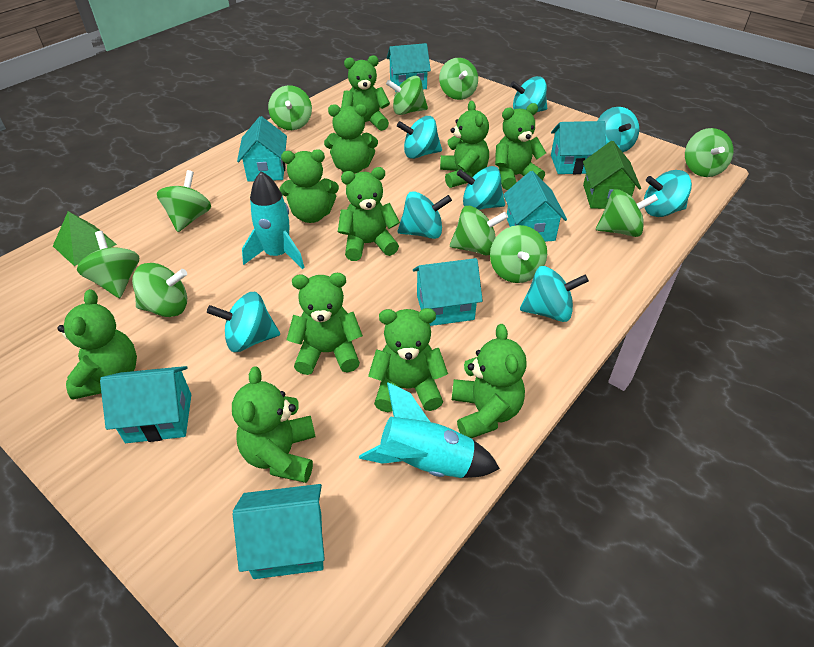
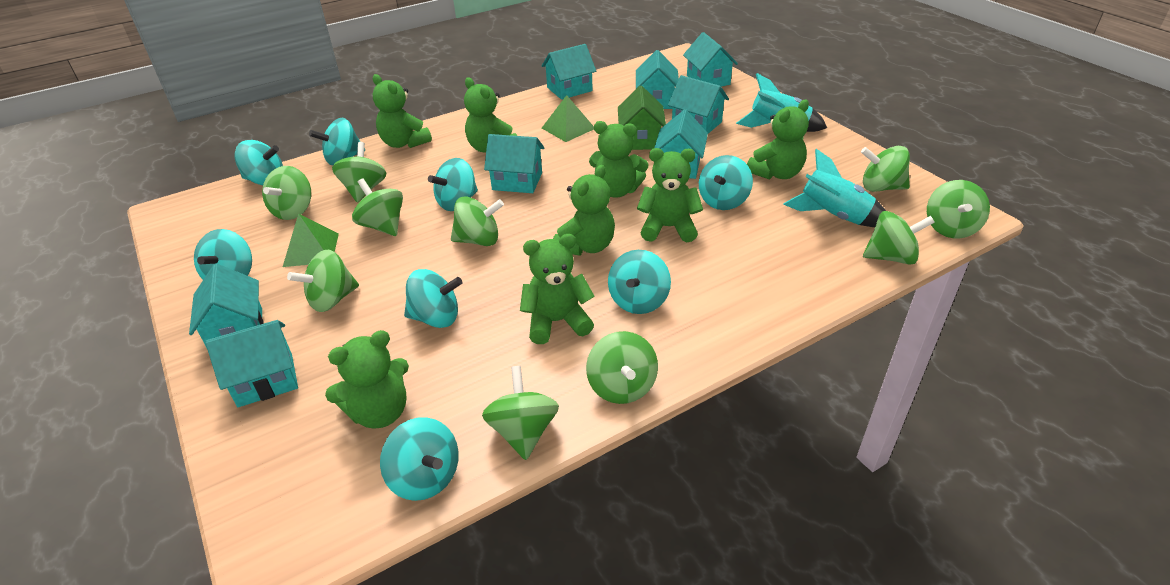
green pyramid: 1 -> 2
green teddy bear: 11 -> 8
turquoise house: 7 -> 8

